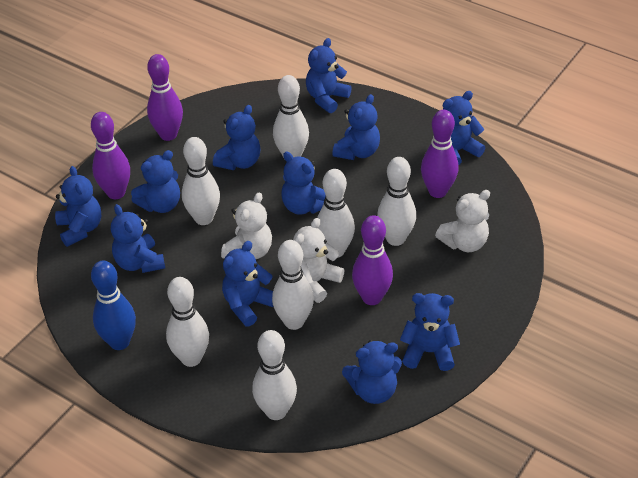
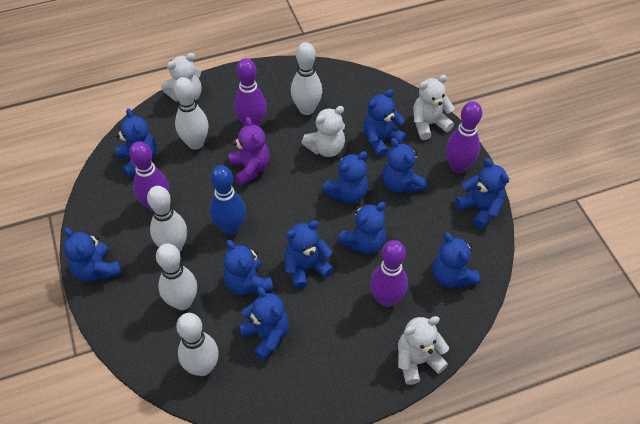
purple teddy bear: 0 -> 1
white bowling pin: 7 -> 5
white teddy bear: 3 -> 4

